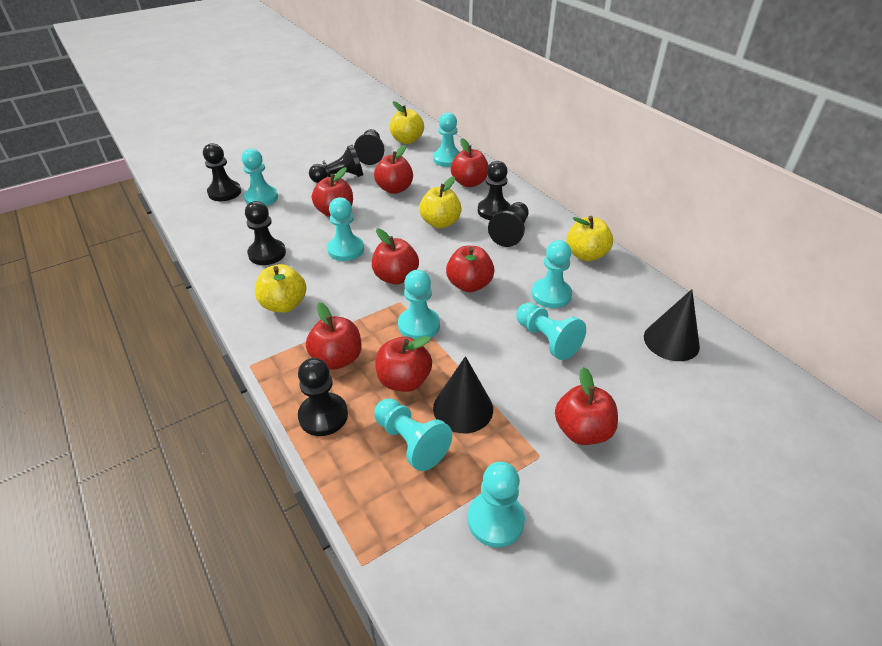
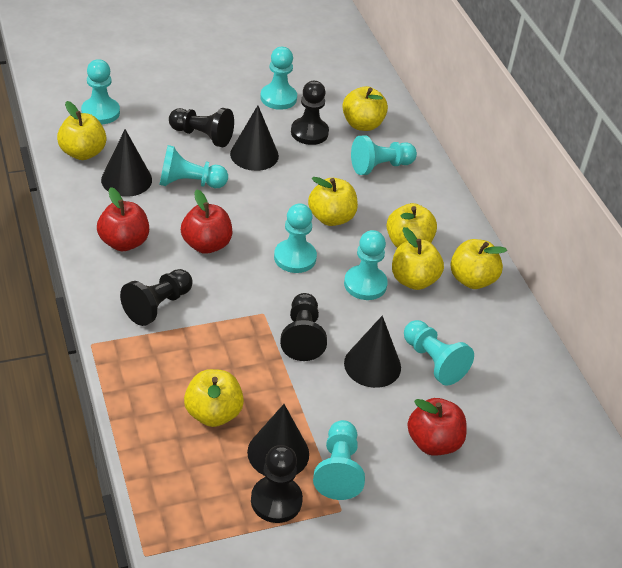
black cone: 2 -> 4
black pawn: 7 -> 5
red apple: 8 -> 3
yellow apple: 4 -> 7

